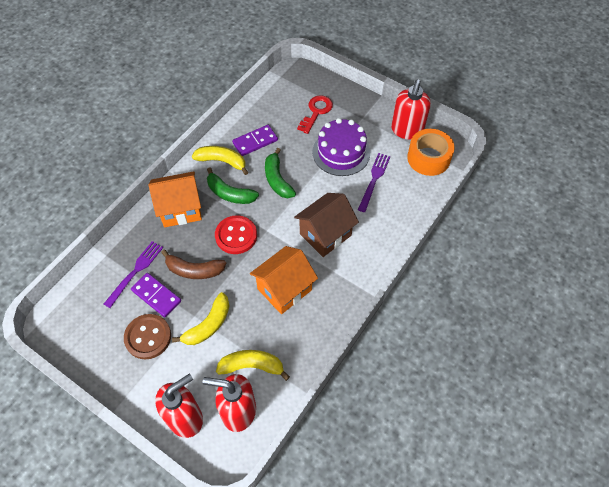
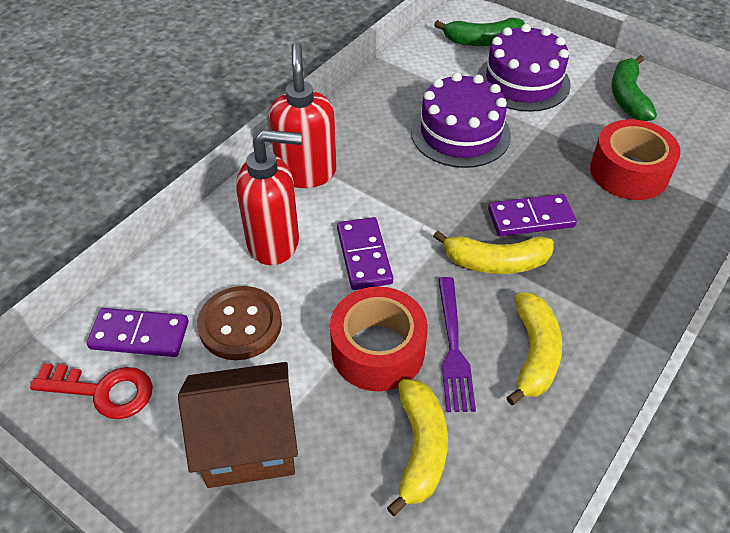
brown banana: 1 -> 0
orange house: 2 -> 0
orange tape: 1 -> 0
purple cake: 1 -> 2
purple domino: 2 -> 3
purple fork: 2 -> 1
red button: 1 -> 0
red soap dispenser: 3 -> 2
red tape: 0 -> 2

